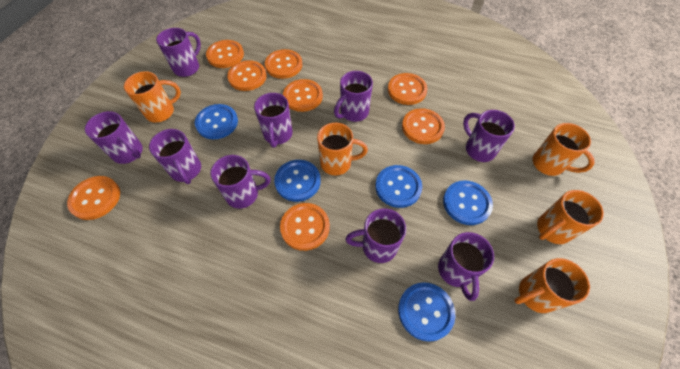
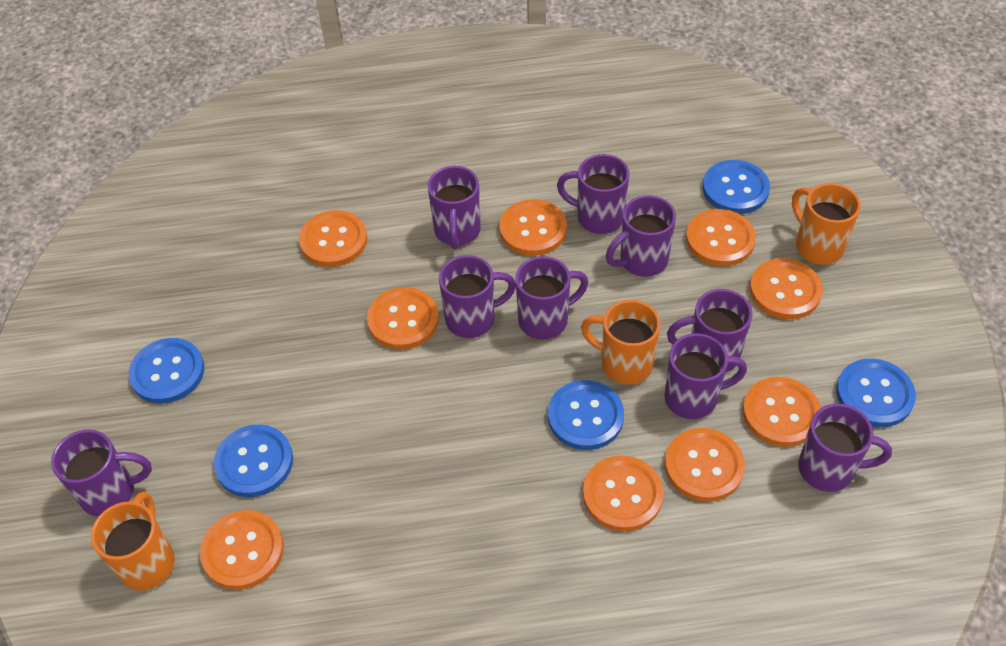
orange button: 8 -> 9
orange mug: 5 -> 3

